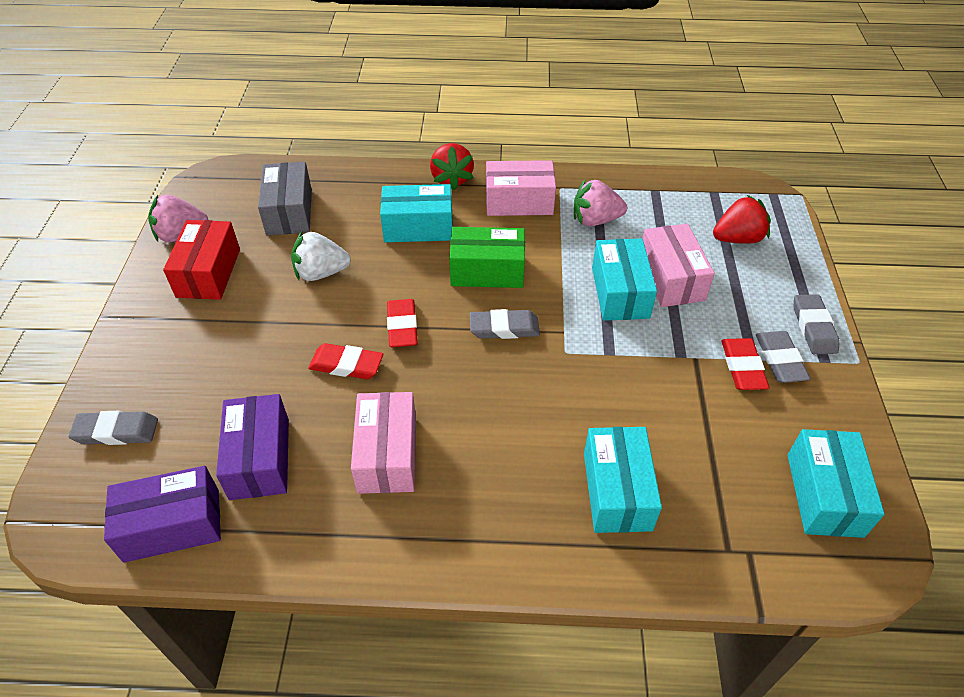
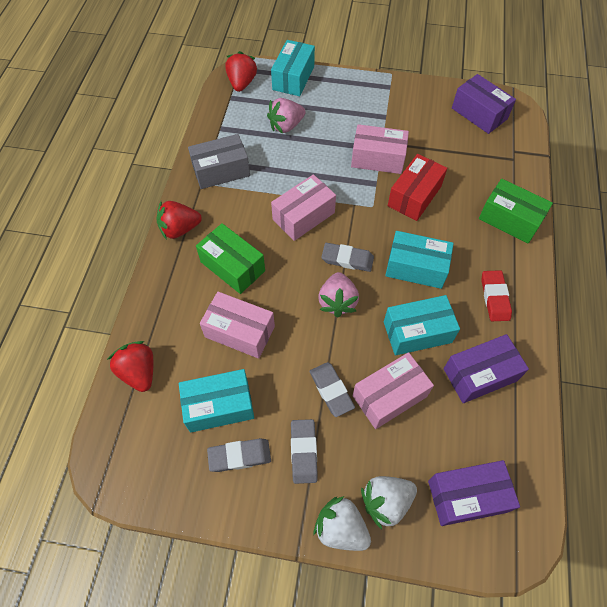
green box: 1 -> 2
pink box: 3 -> 4
purple box: 2 -> 3
red eraser: 3 -> 1
red strawberry: 2 -> 3
white strawberry: 1 -> 2

